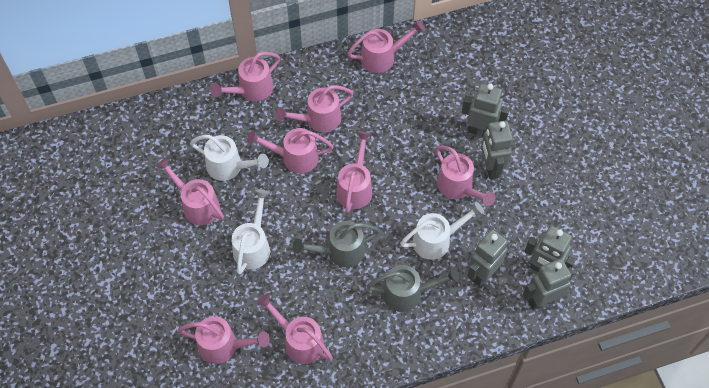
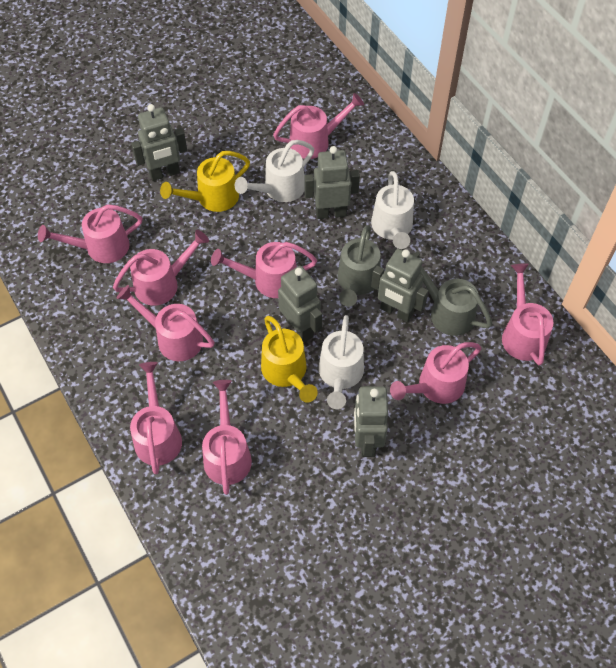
yellow watering can: 0 -> 2

